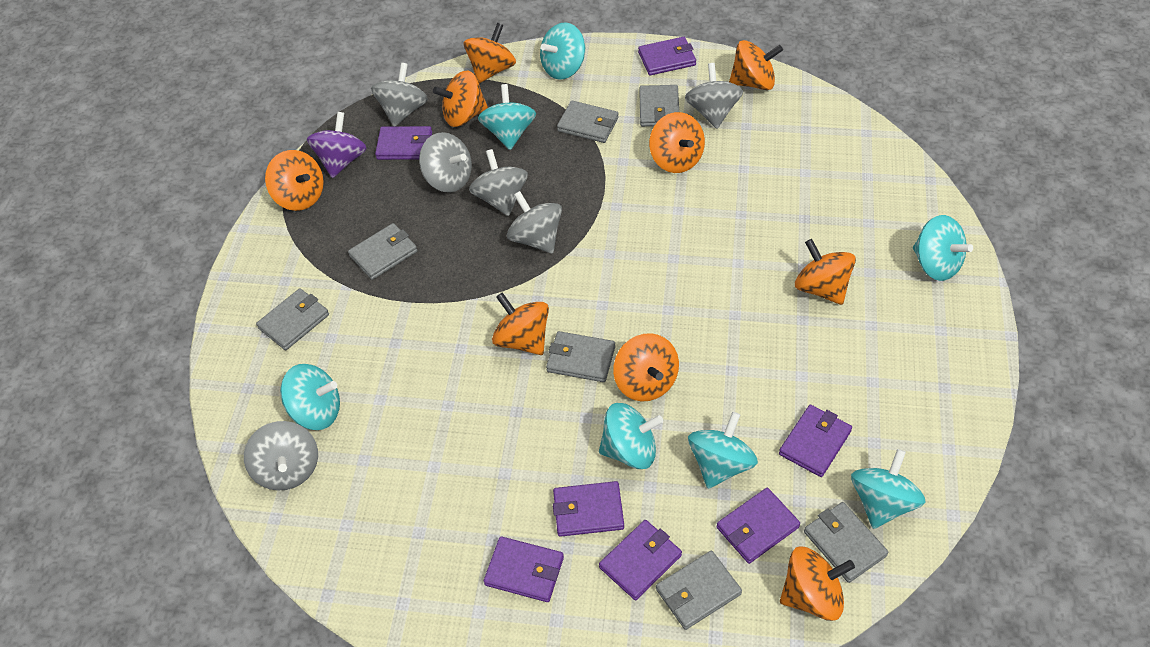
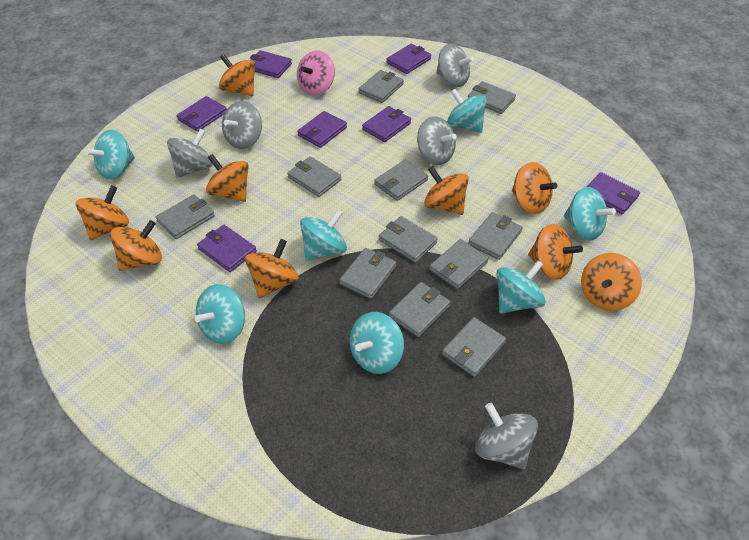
grey spinning top: 6 -> 5
grey wallet: 7 -> 11
pink spinning top: 0 -> 1
purple spinning top: 1 -> 0

